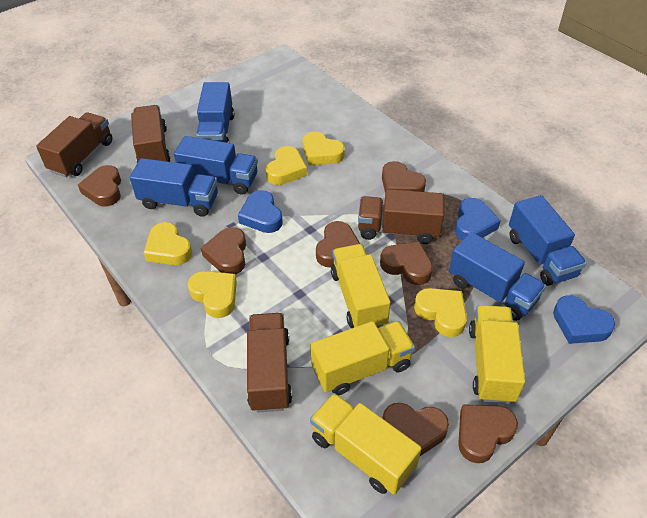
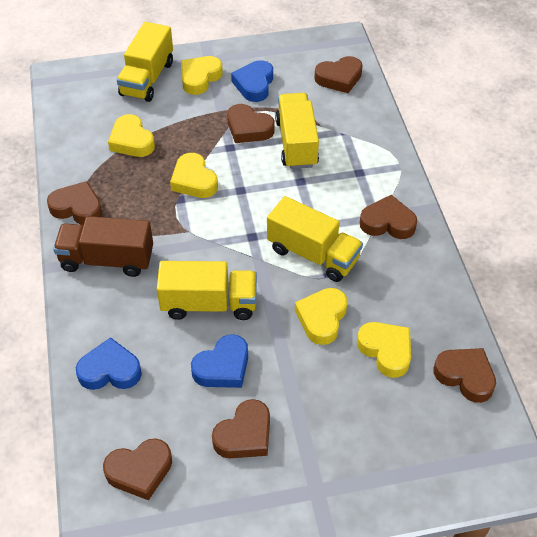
blue truck: 5 -> 0
brown truck: 4 -> 1

